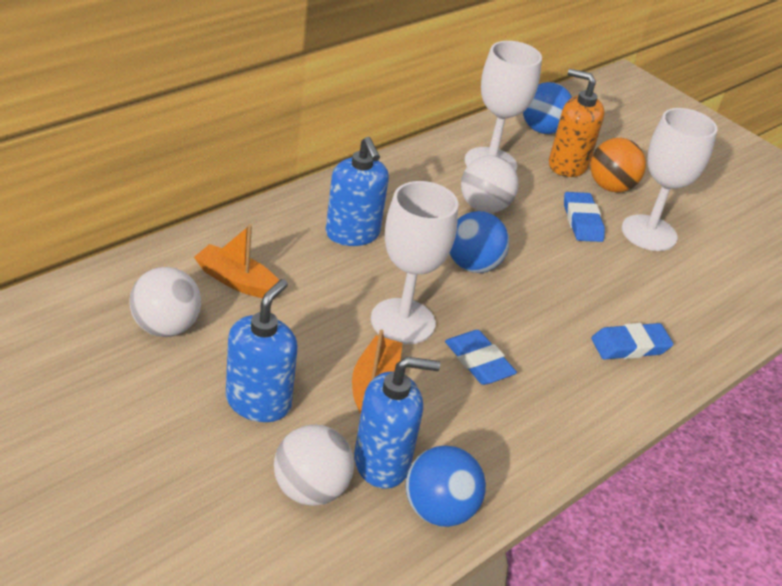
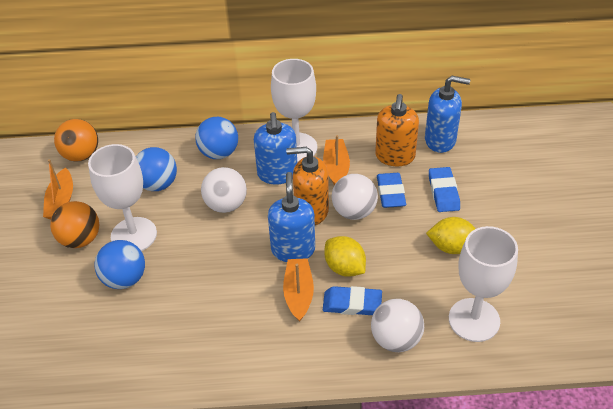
orange ball: 1 -> 2
orange boat: 2 -> 3
orange soap dispenser: 1 -> 2
yellow lemon: 0 -> 2

